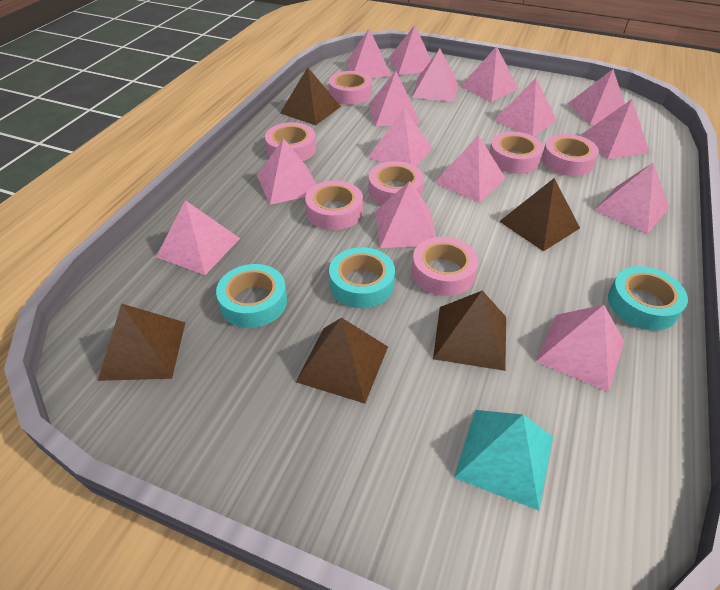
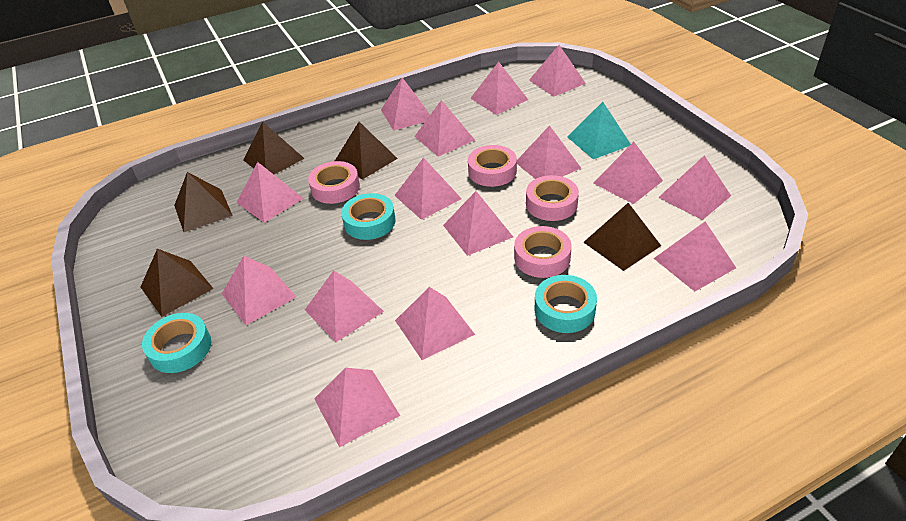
pink tape: 7 -> 4

